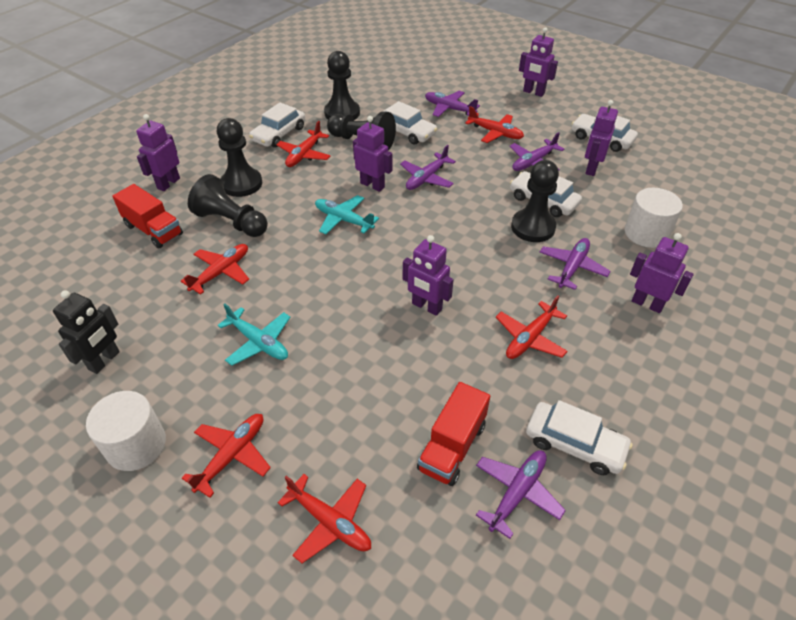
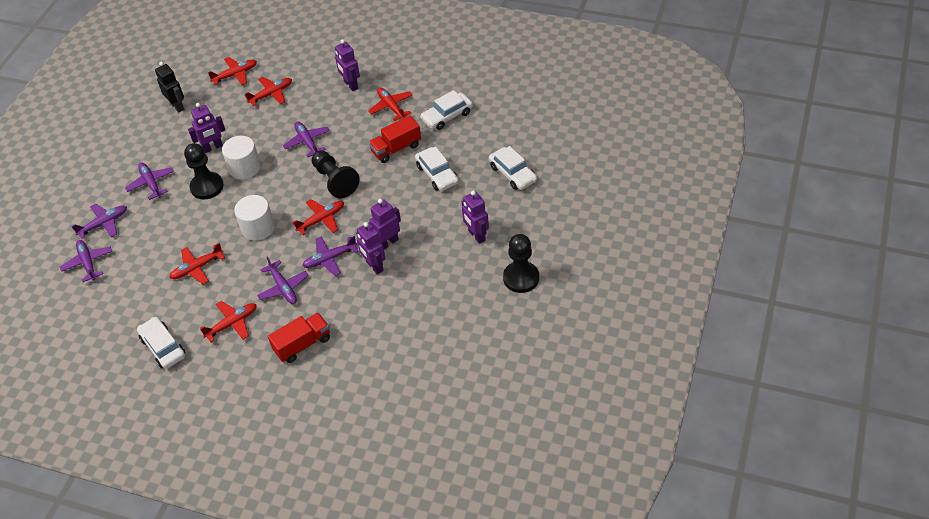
black pawn: 5 -> 3
purple plane: 5 -> 6
purple robot: 6 -> 5
turquoise plane: 2 -> 0
white car: 5 -> 4

